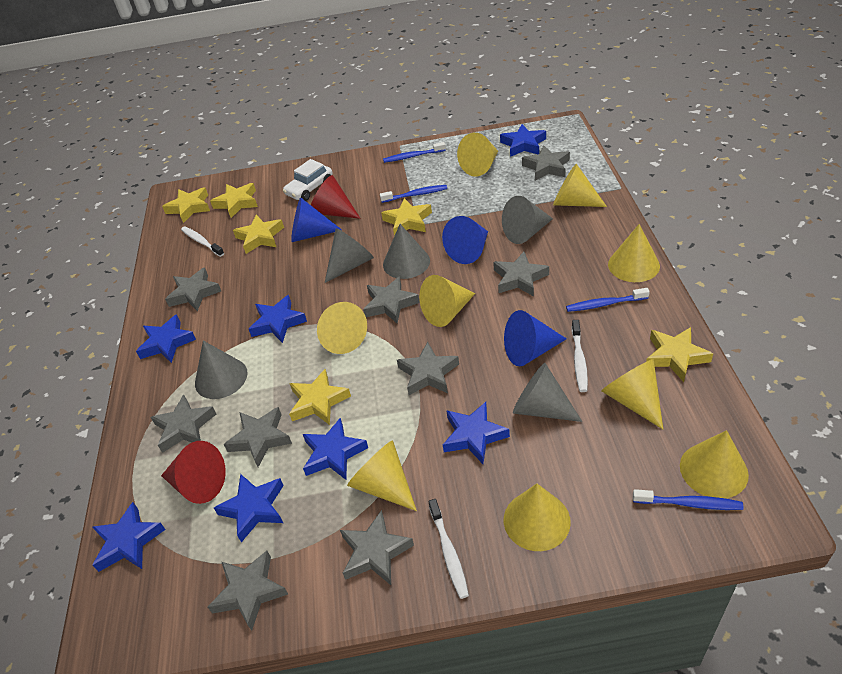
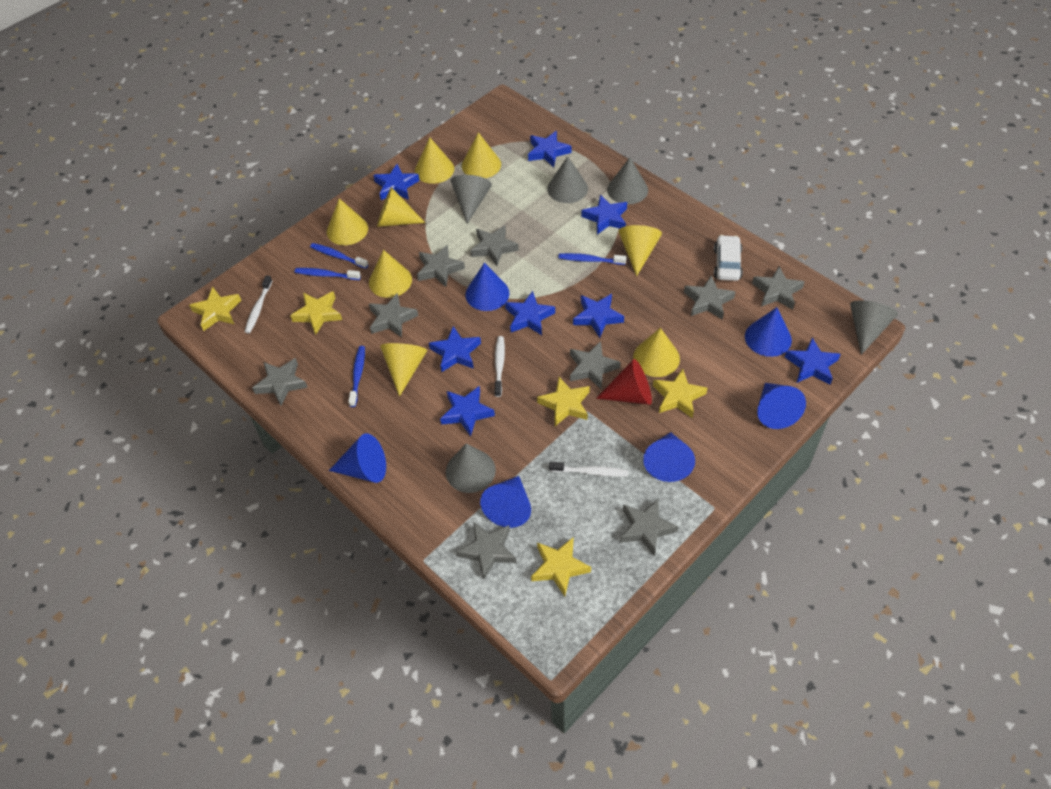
blue cone: 3 -> 6
blue star: 7 -> 8
red cone: 2 -> 1
yellow cone: 9 -> 8
yellow star: 6 -> 5

